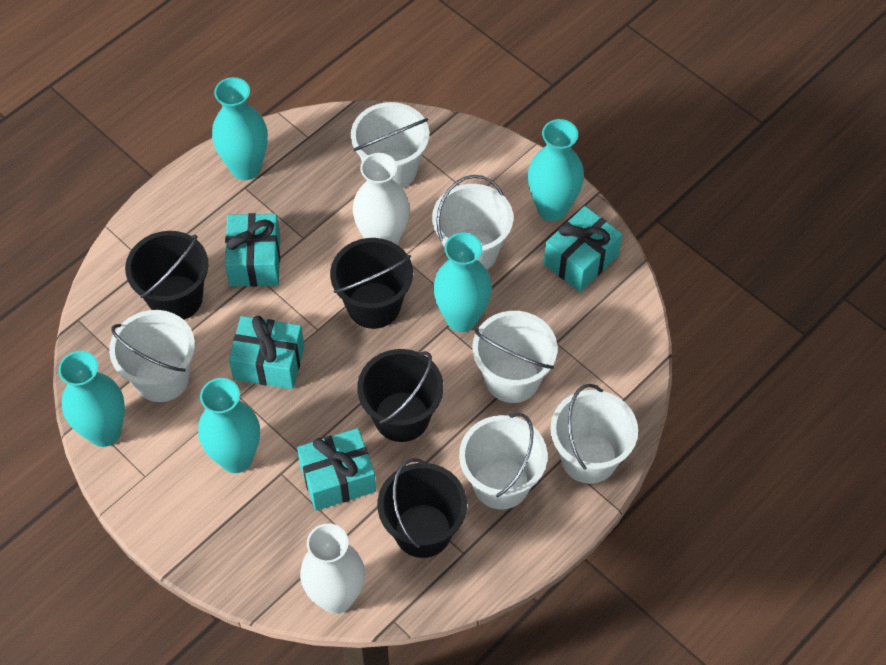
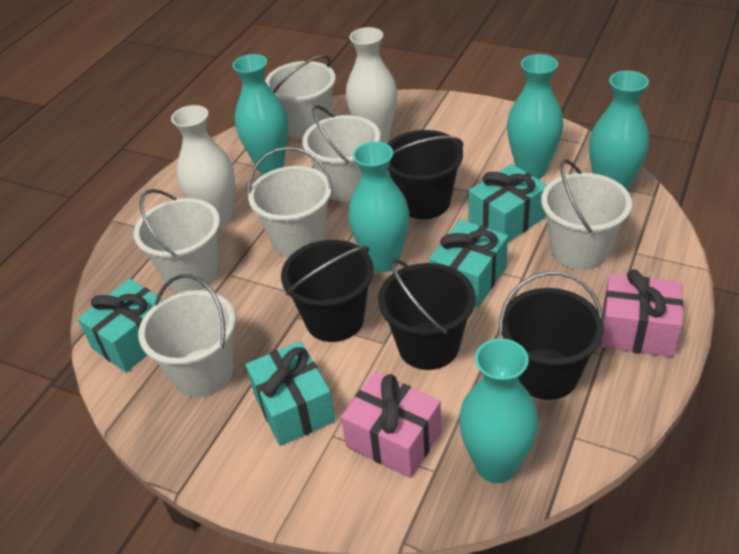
pink gift: 0 -> 2

